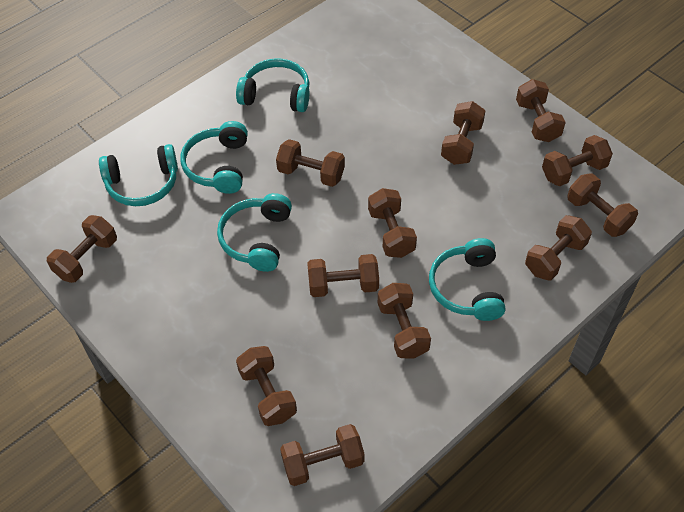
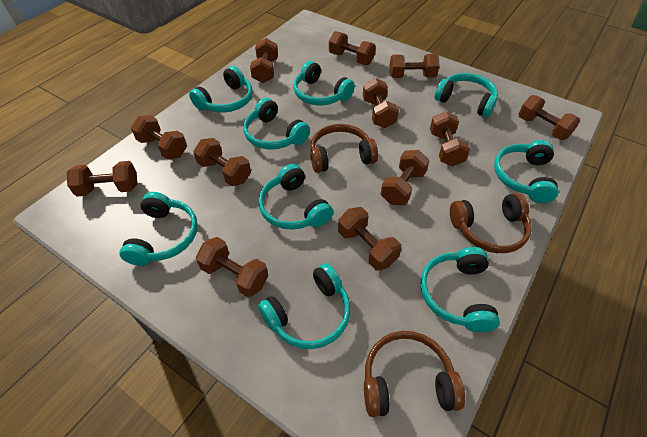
brown headphones: 0 -> 3
turquoise headphones: 5 -> 9

